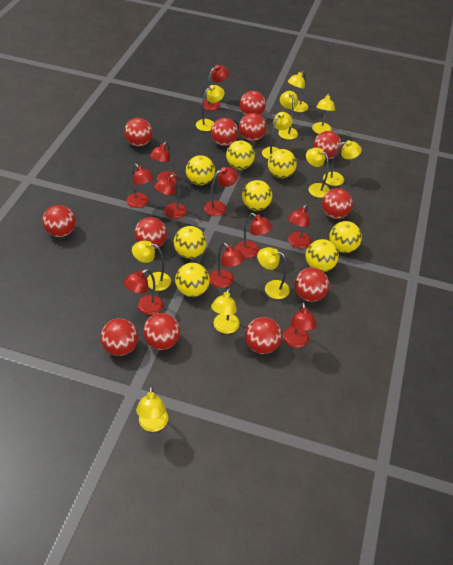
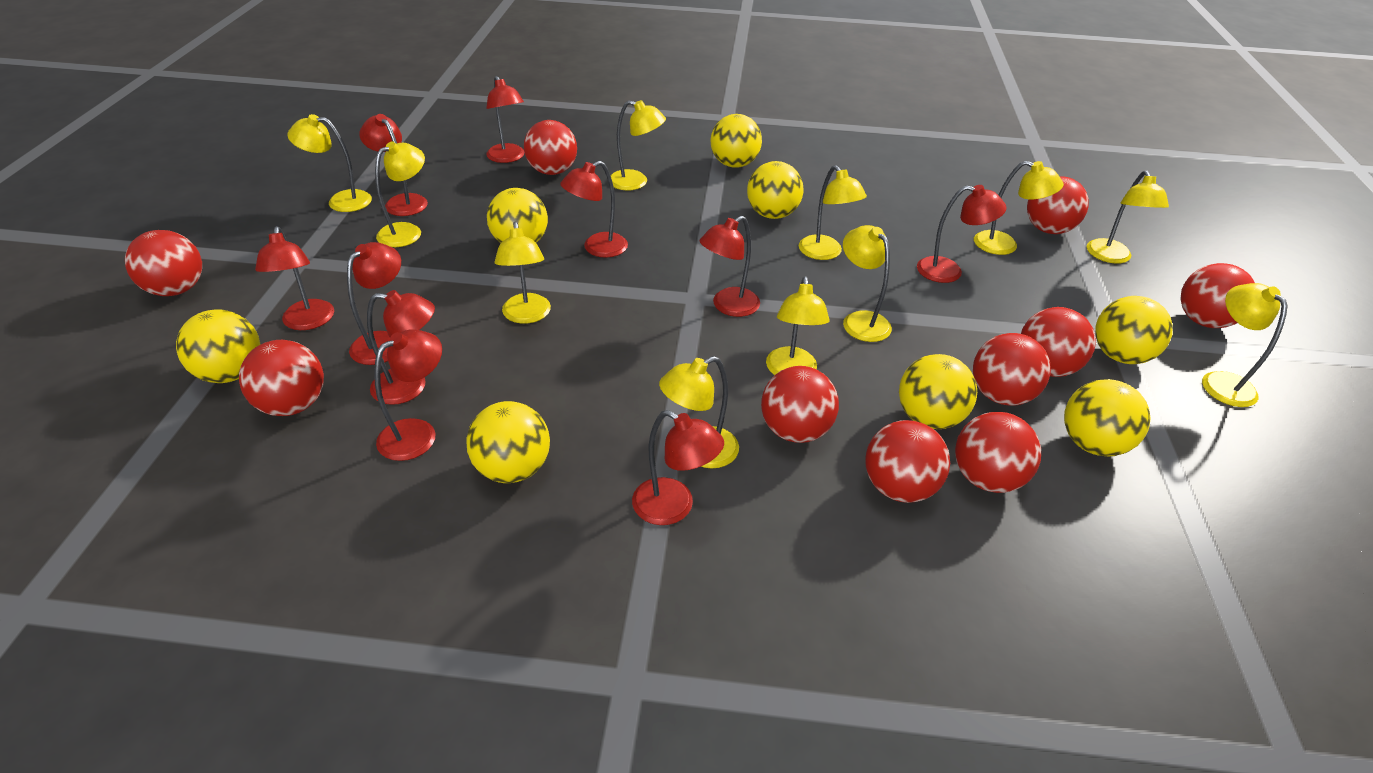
red ball: 12 -> 10

